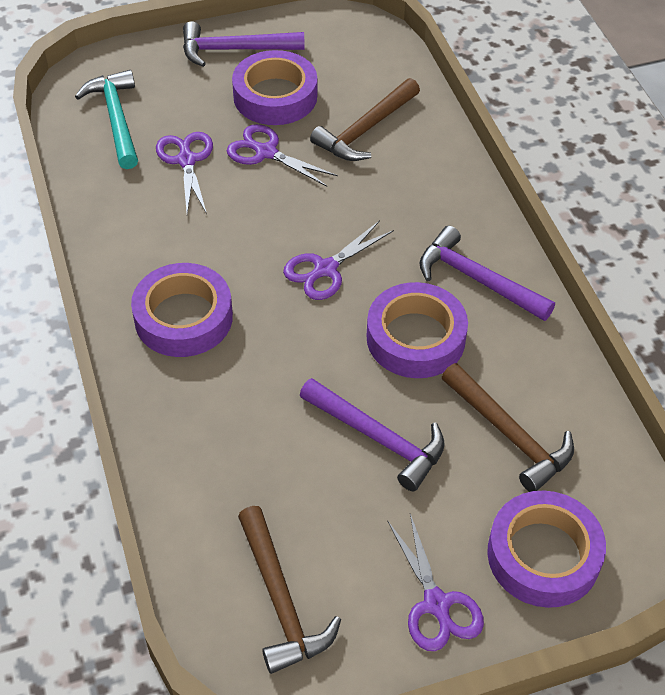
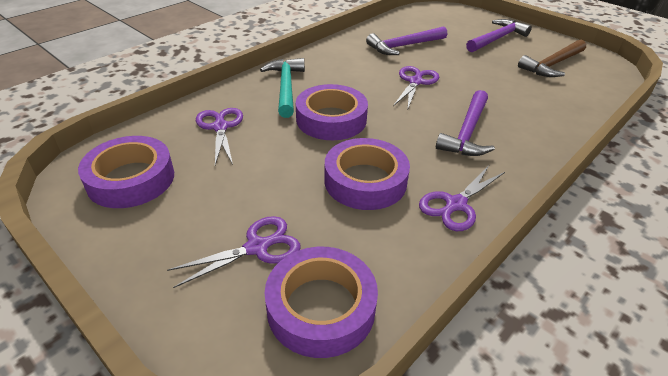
brown hammer: 3 -> 1

